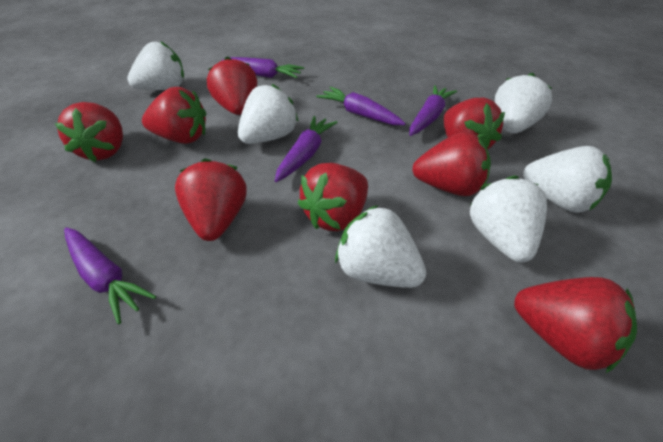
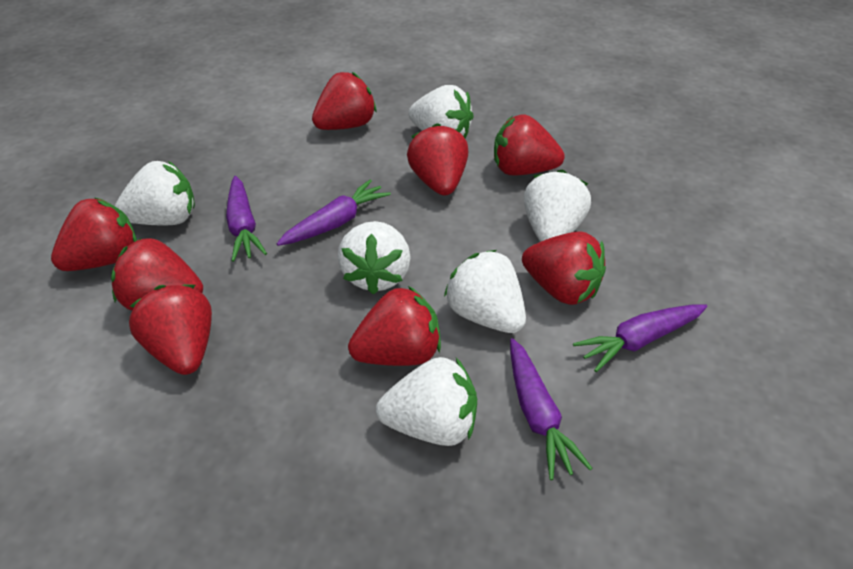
purple carrot: 5 -> 4

